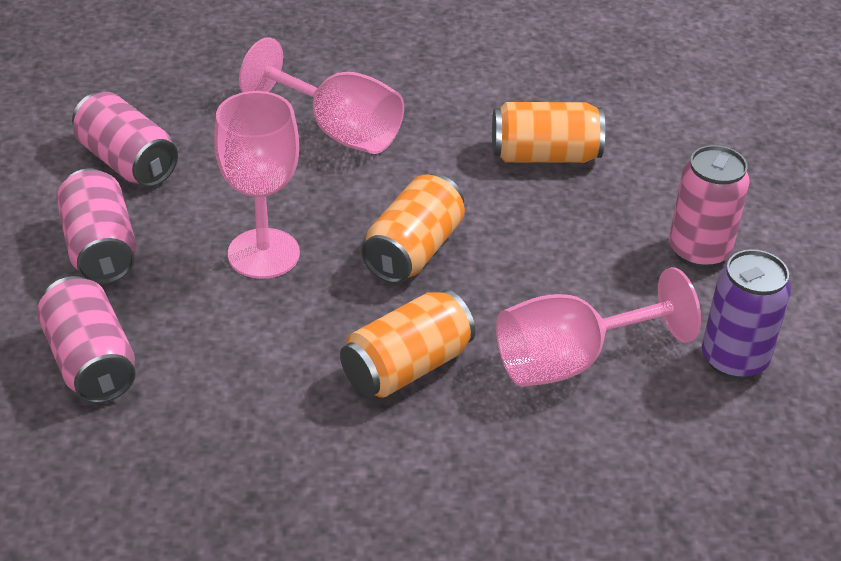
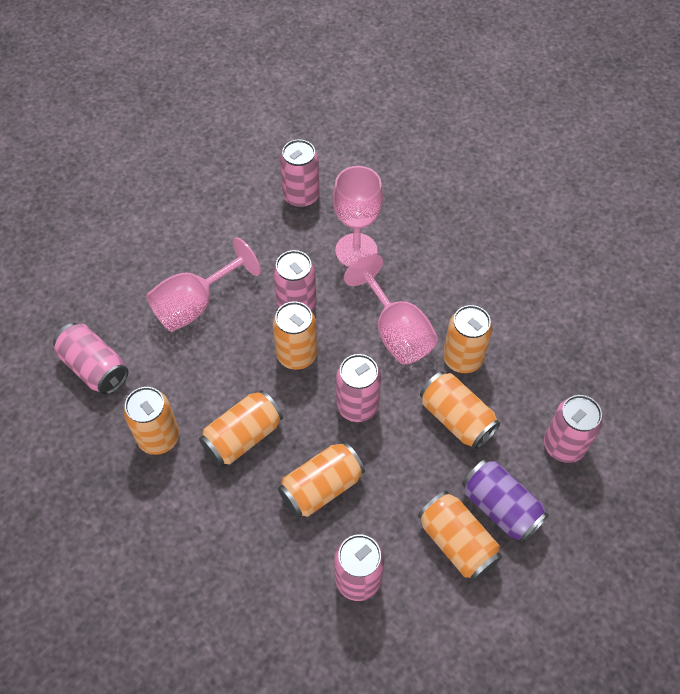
orange can: 3 -> 7
pink can: 4 -> 6

